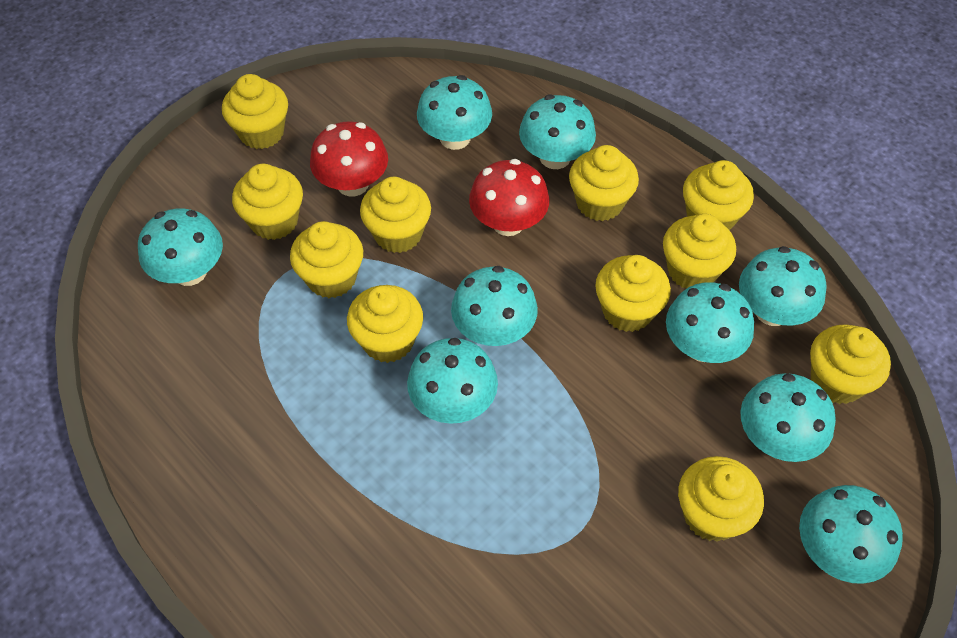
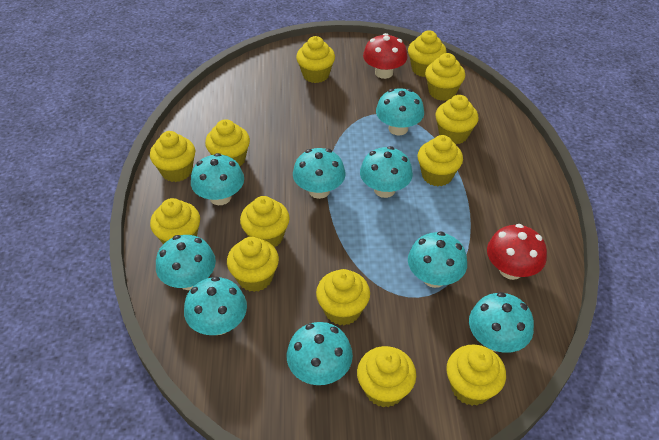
yellow cupcake: 11 -> 13

